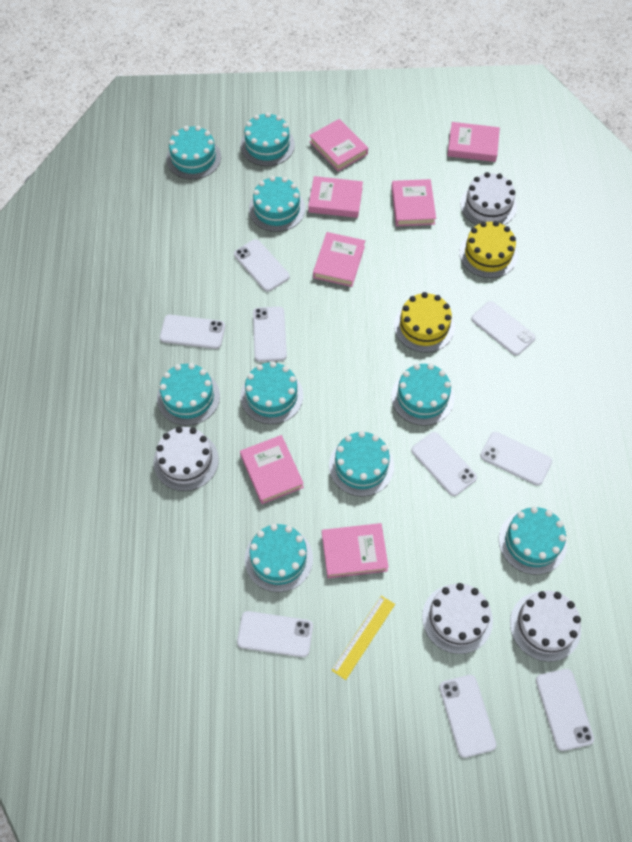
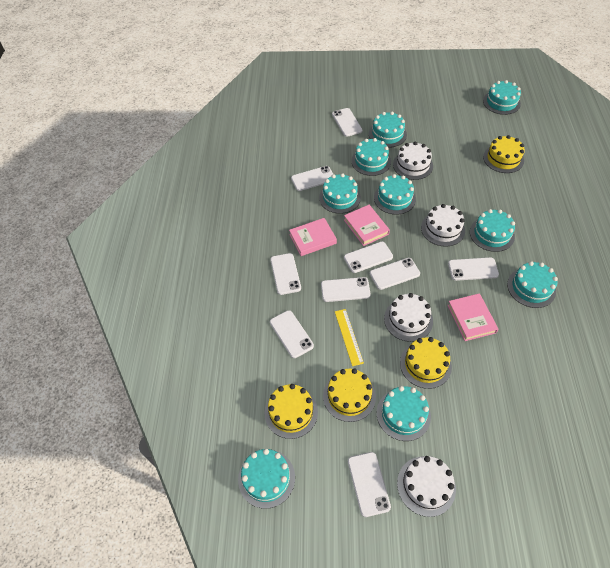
pink book: 7 -> 3
yellow cake: 2 -> 4

